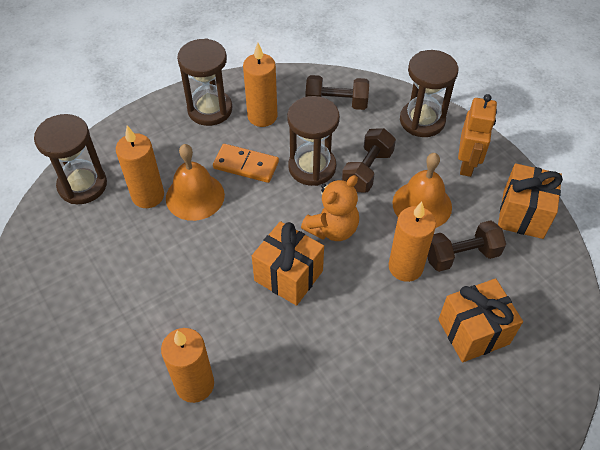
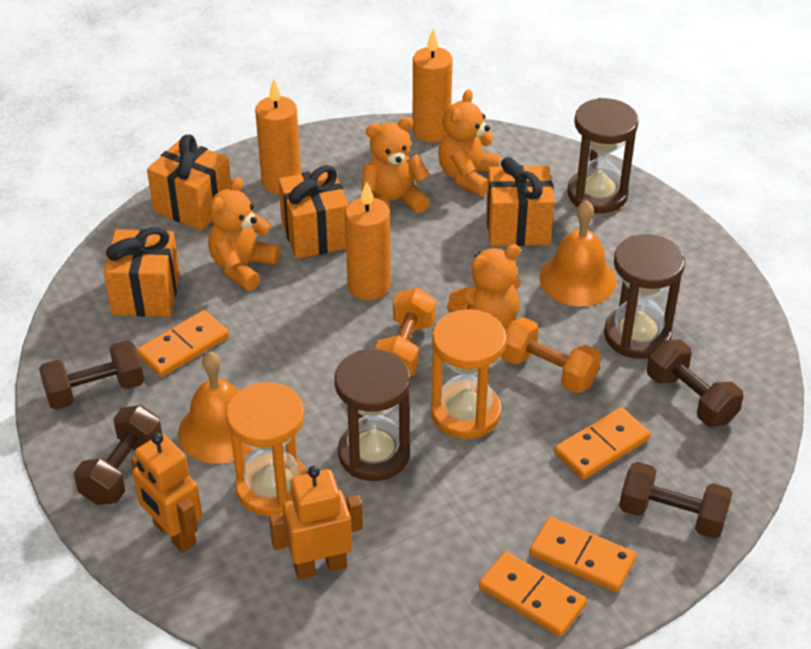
brown dumbbell: 3 -> 4
brown hourglass: 4 -> 3
orange candle: 4 -> 3
orange domino: 1 -> 4
orange dumbbell: 0 -> 2
orange gift: 3 -> 4
orange hourglass: 0 -> 2
orange robot: 1 -> 2
orange teddy bear: 1 -> 4

